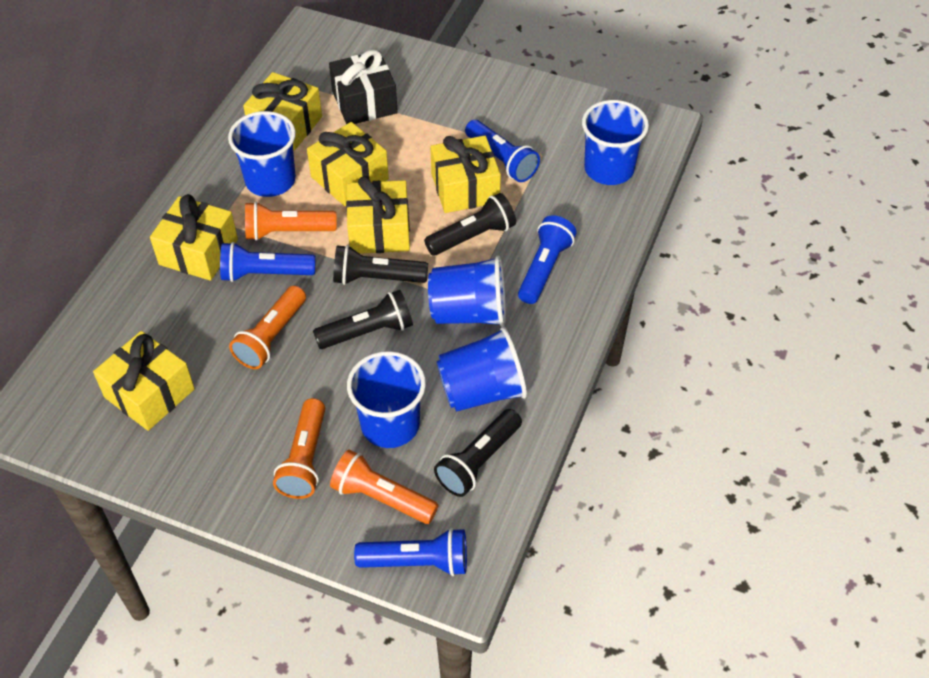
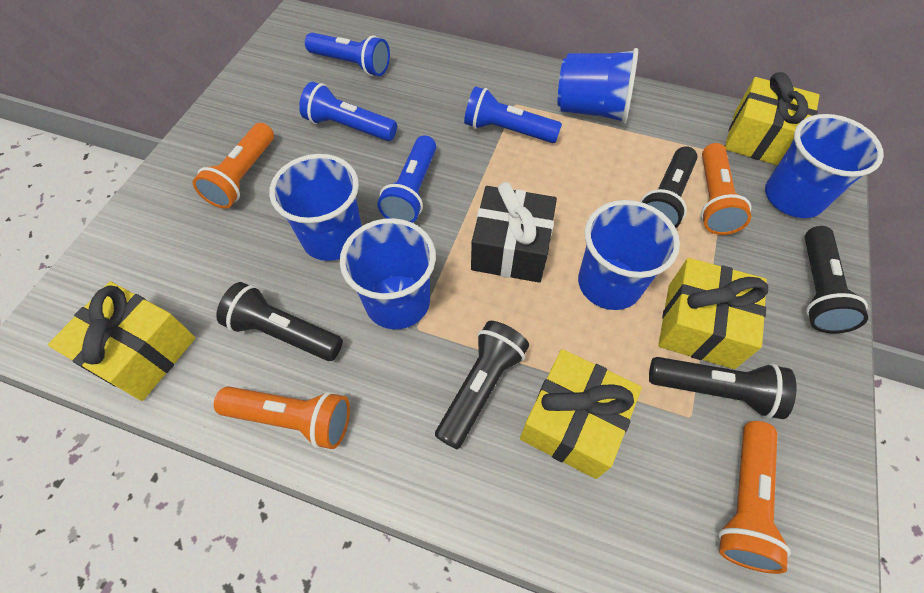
black flashlight: 4 -> 5
yellow gift: 6 -> 4

